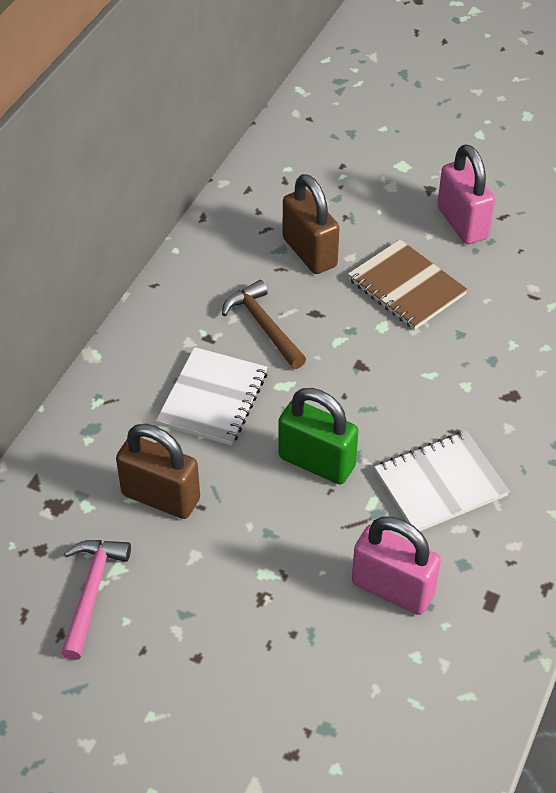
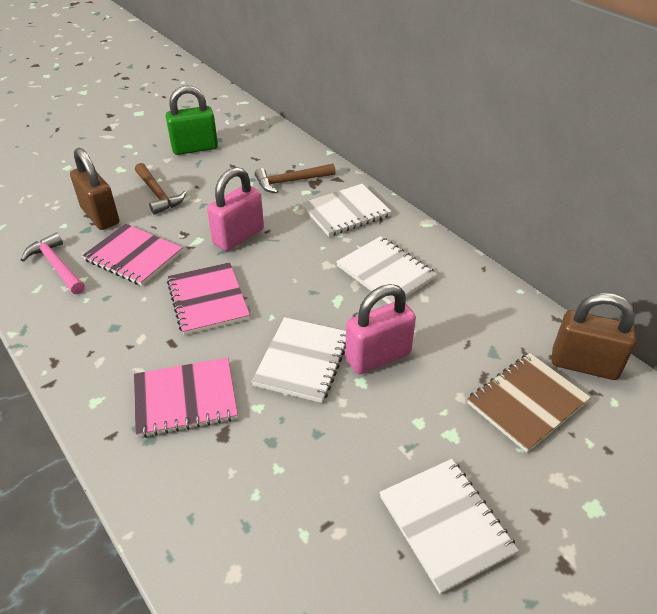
brown hammer: 1 -> 2
pink notebook: 0 -> 3
white notebook: 2 -> 4

